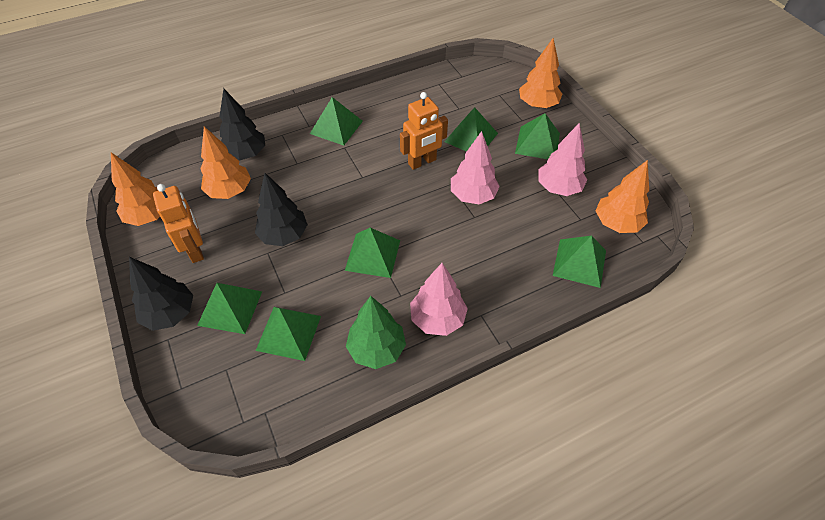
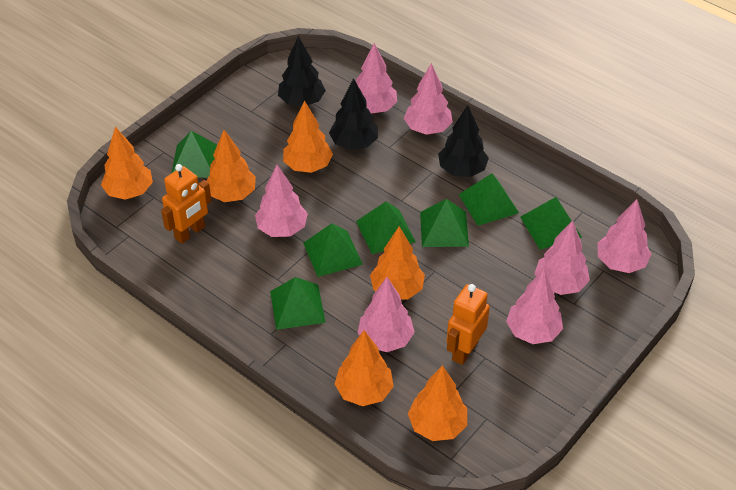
green tree: 1 -> 0
orange tree: 4 -> 6
pink tree: 3 -> 7

